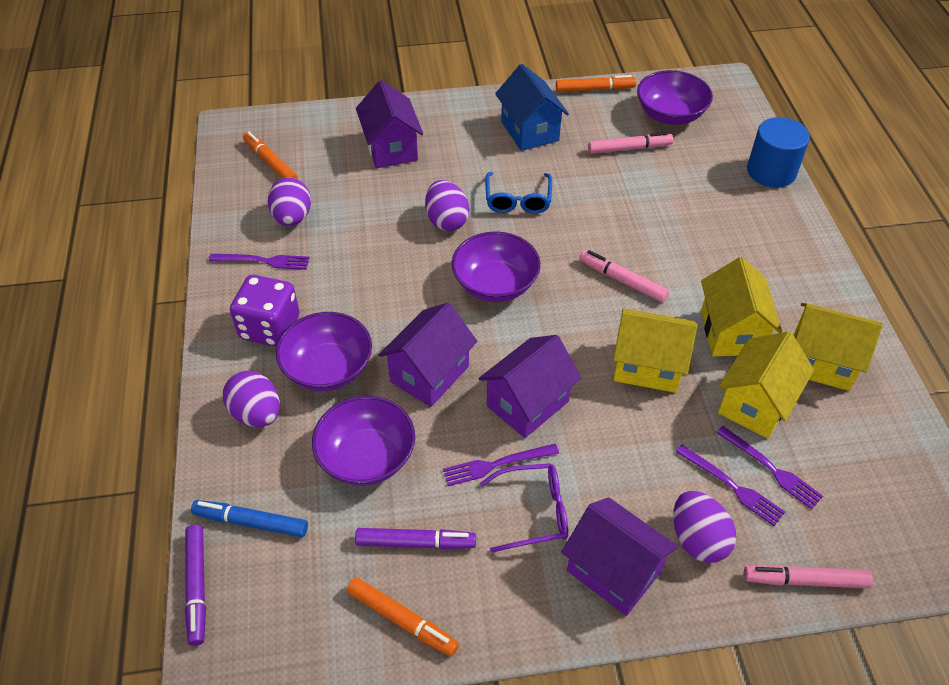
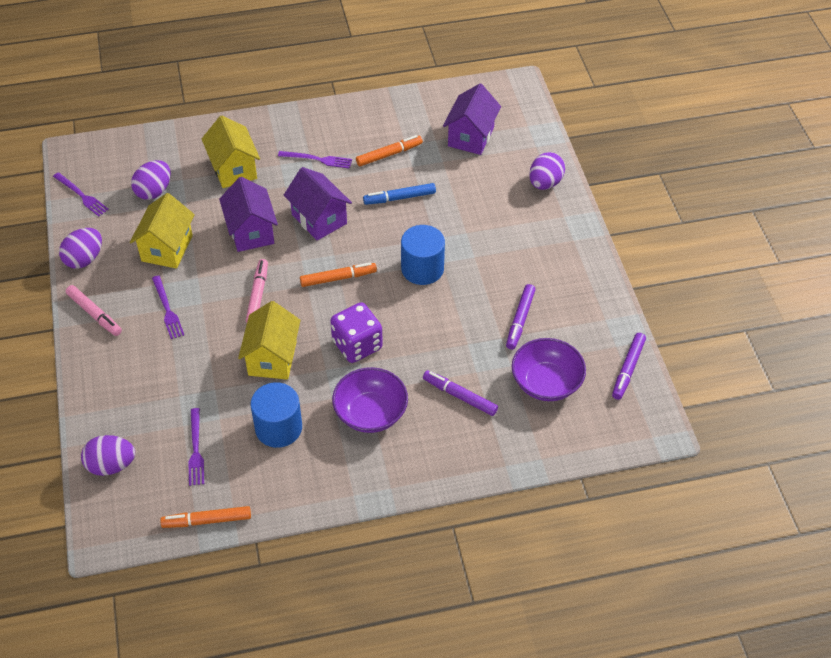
blue cylinder: 1 -> 2
blue glasses: 1 -> 0
blue house: 1 -> 0
pink marker: 3 -> 2
purple bowl: 4 -> 2
purple glasses: 1 -> 0
purple house: 4 -> 3
purple marker: 2 -> 3
yellow house: 4 -> 3

